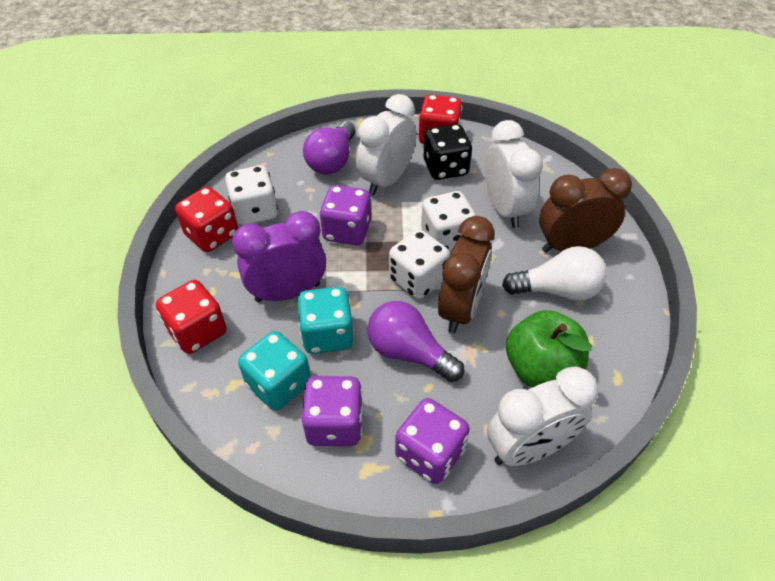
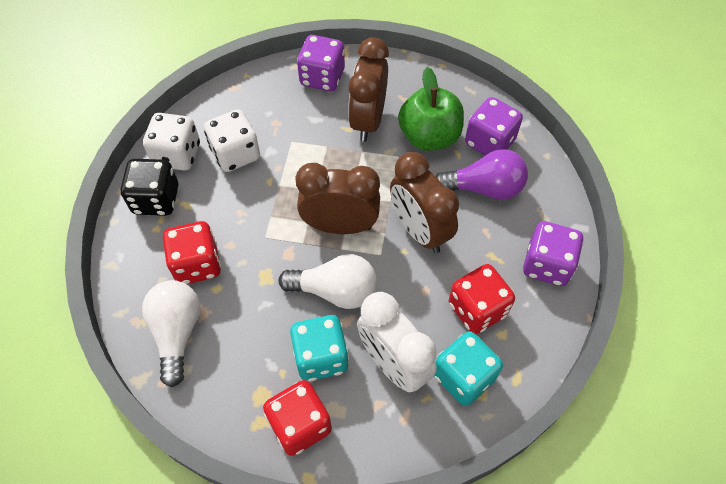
brown clock: 2 -> 3
purple clock: 1 -> 0
purple light bulb: 2 -> 1
white clock: 3 -> 1
white dice: 3 -> 2
white light bulb: 1 -> 2

